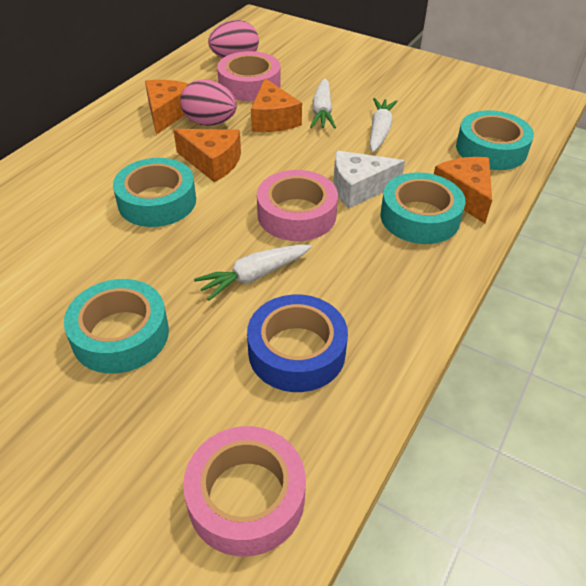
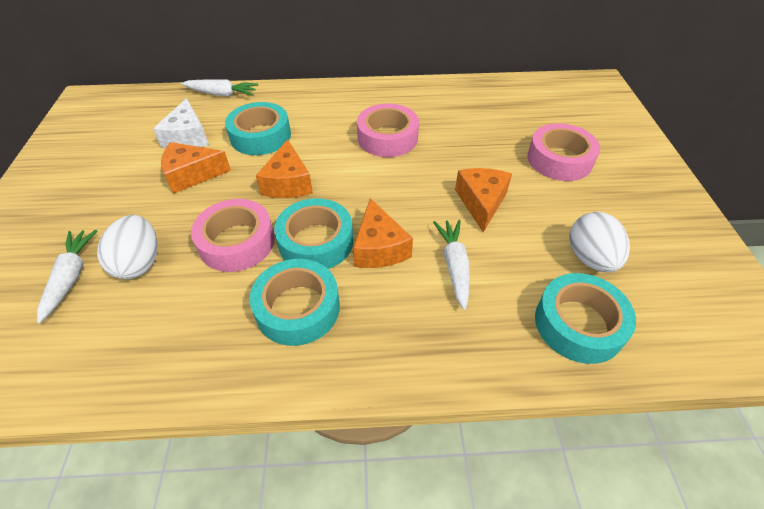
blue tape: 1 -> 0
pink egg: 2 -> 0
white egg: 0 -> 2

